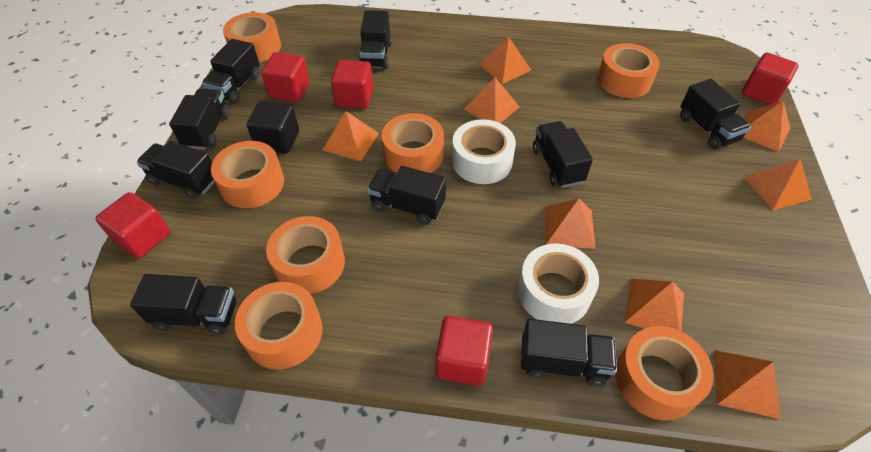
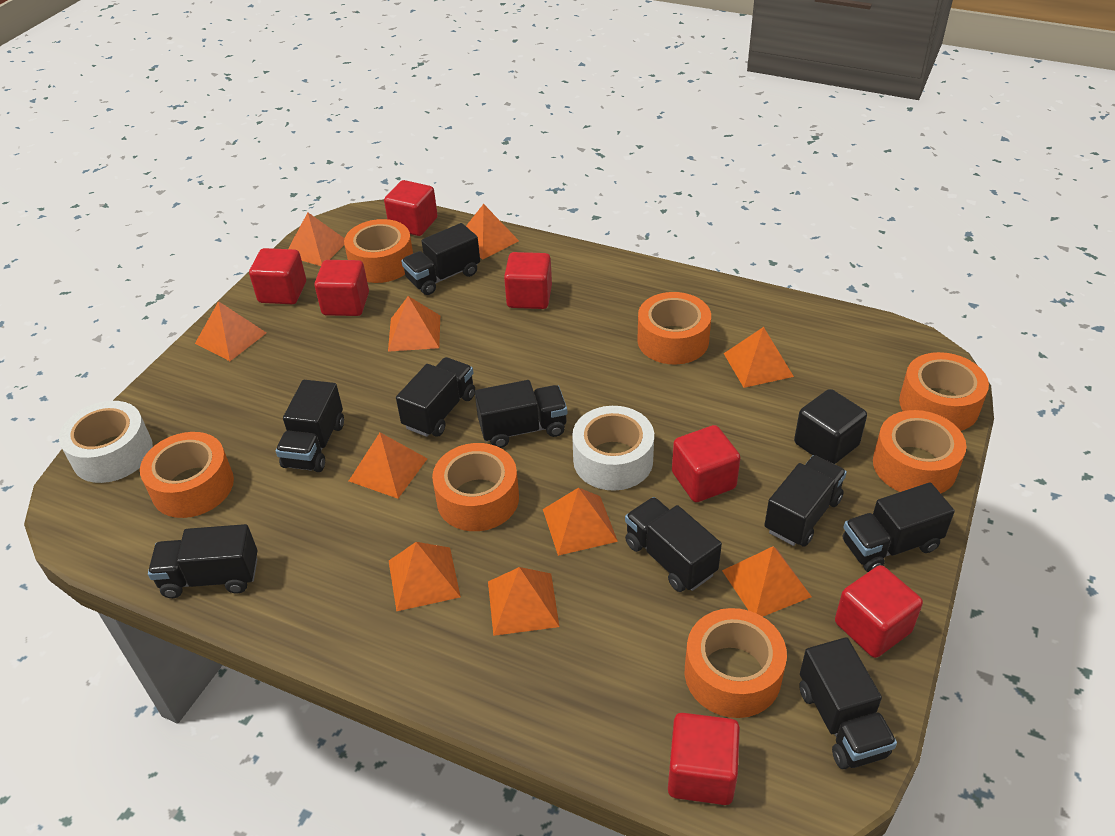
orange pyramid: 8 -> 10
red cube: 5 -> 7

